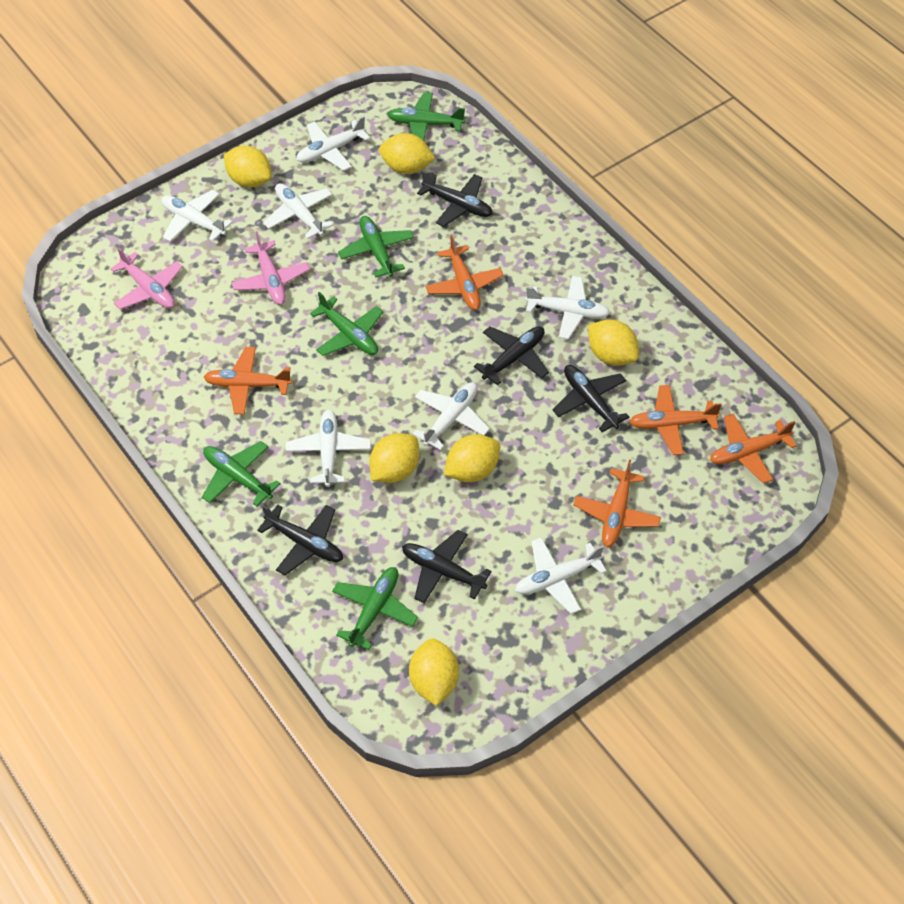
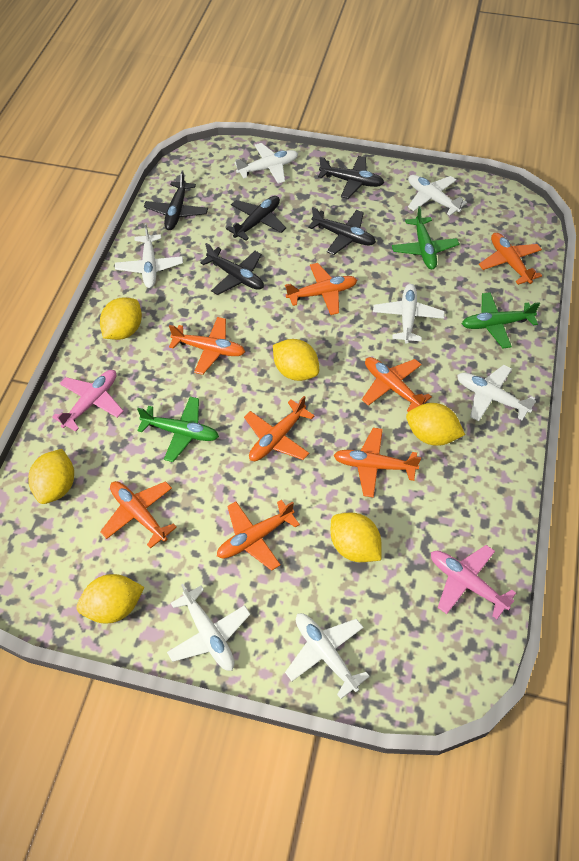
green plane: 5 -> 3
orange plane: 5 -> 8

